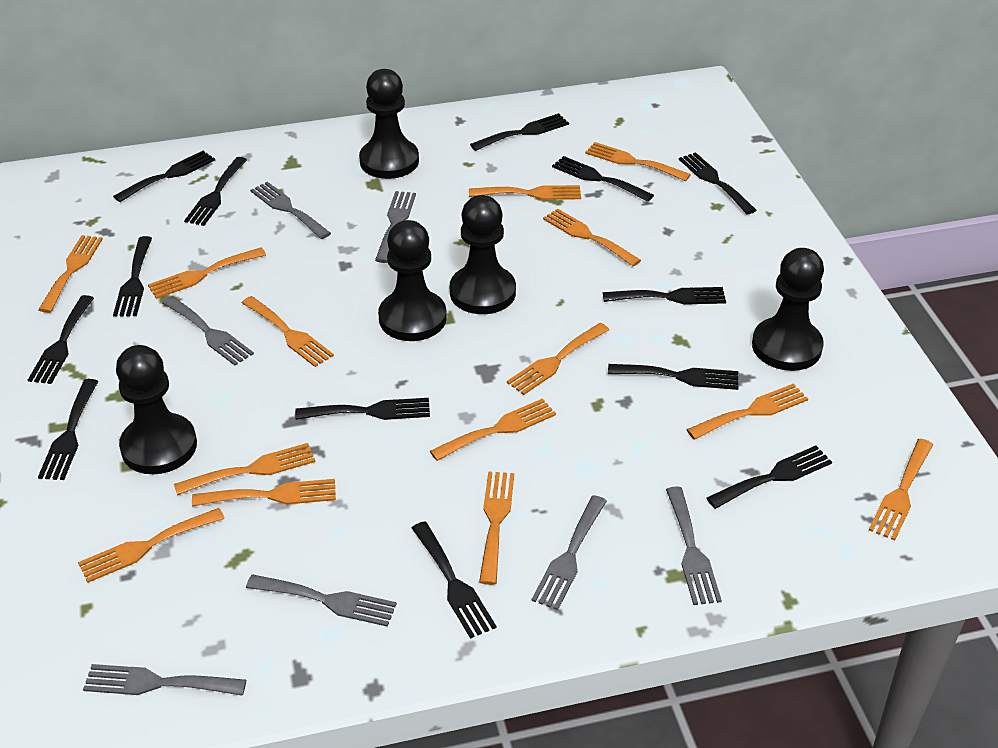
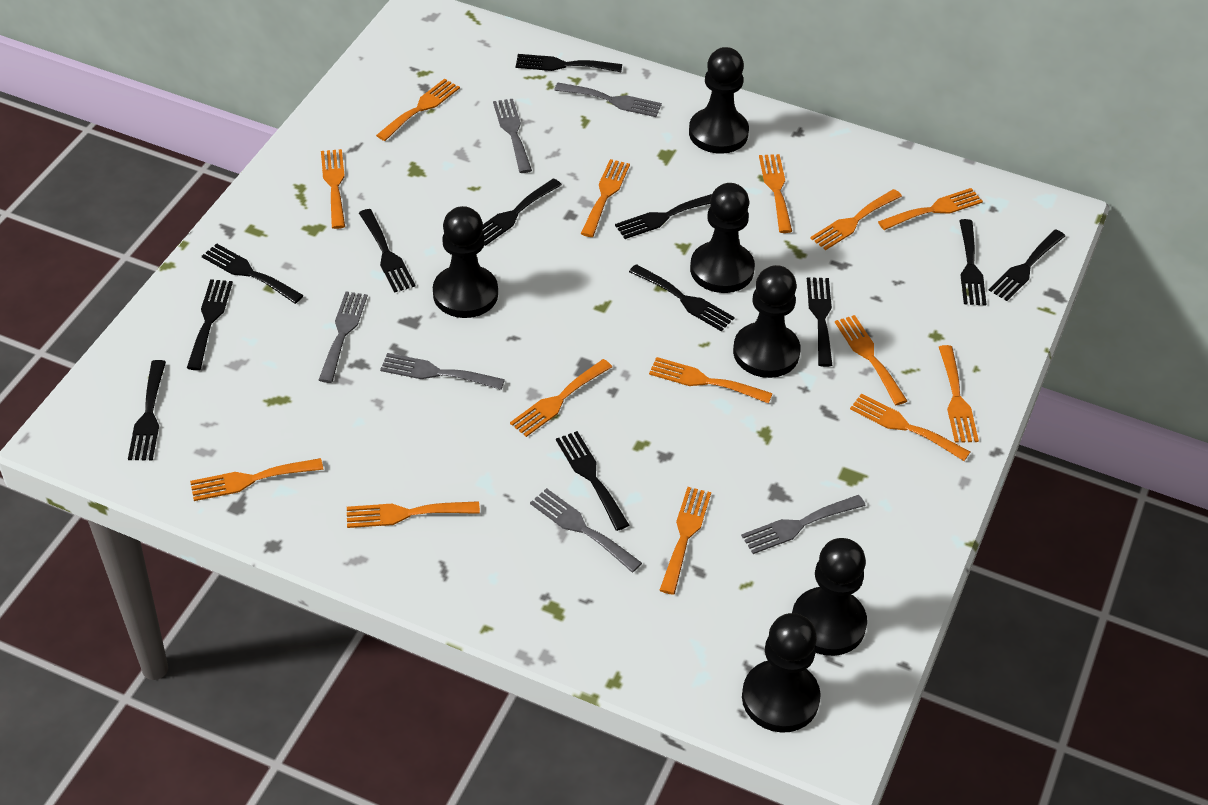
black fork: 13 -> 12
black pawn: 5 -> 6
grey fork: 7 -> 6

